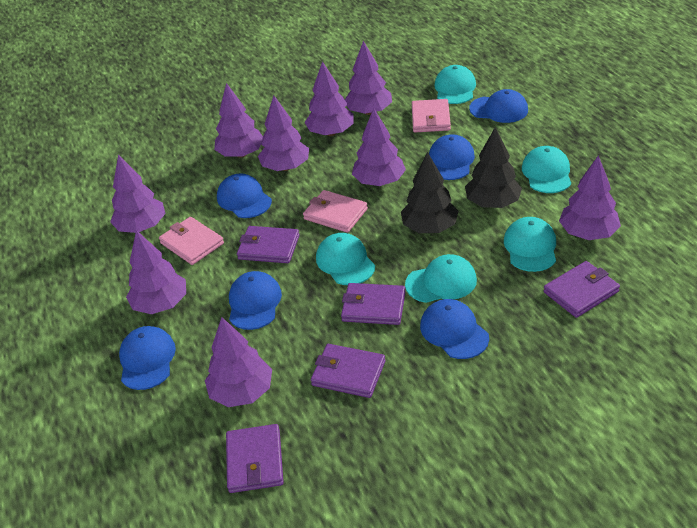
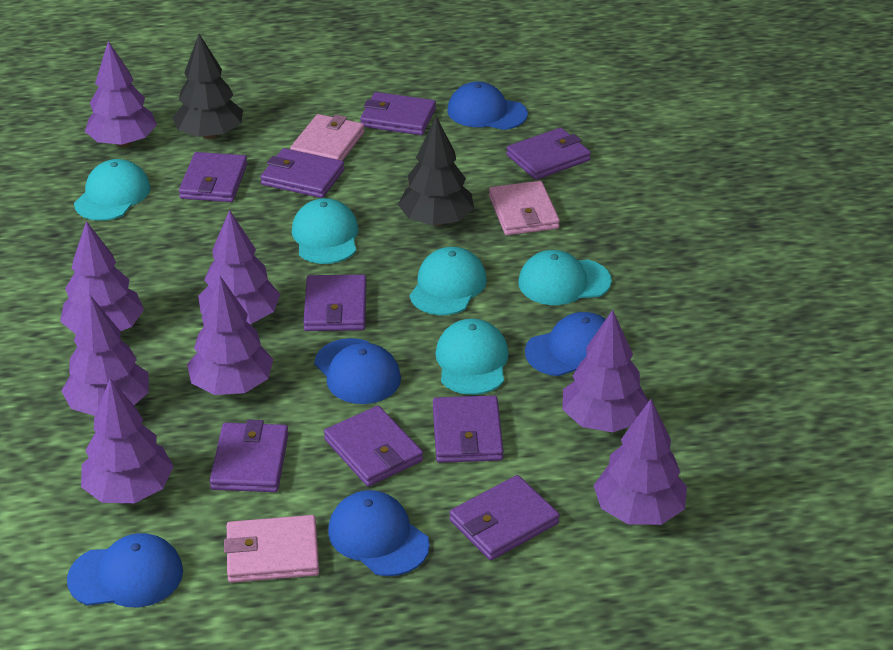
blue cap: 6 -> 5
purple tree: 9 -> 8
purple wallet: 5 -> 9

